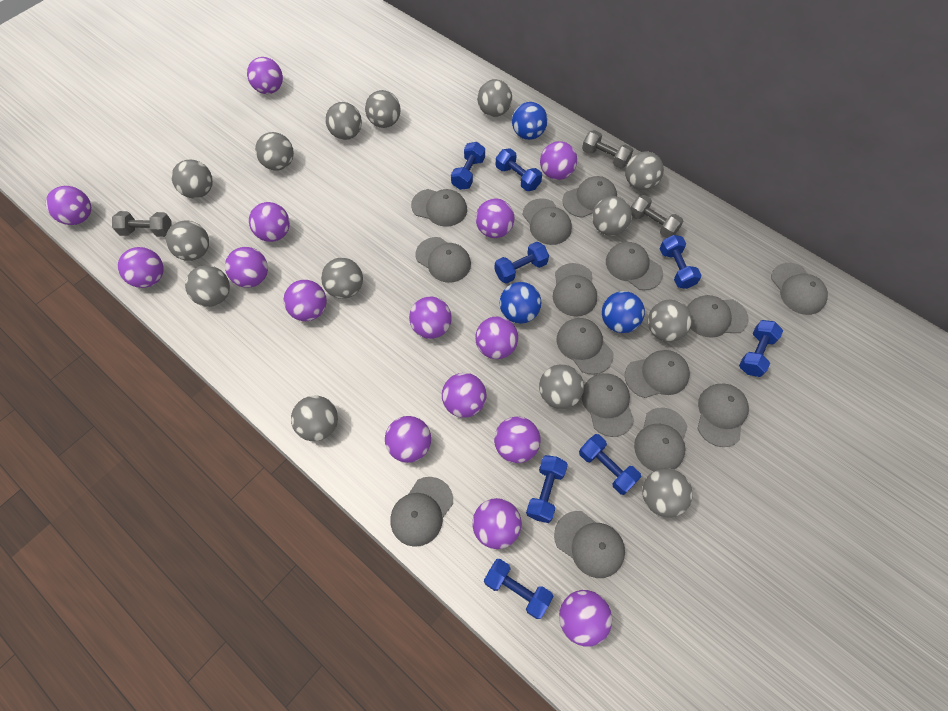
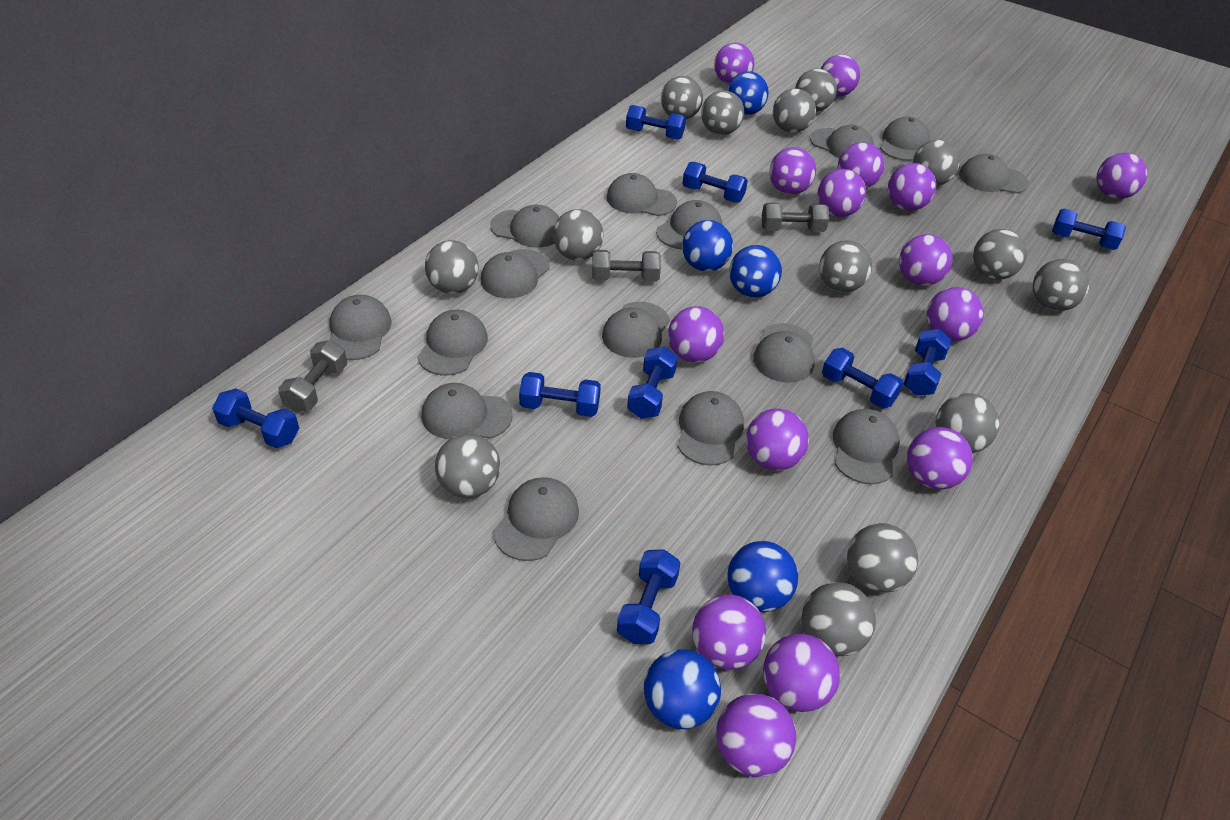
blue ball: 3 -> 5
blue dumbbell: 8 -> 9

